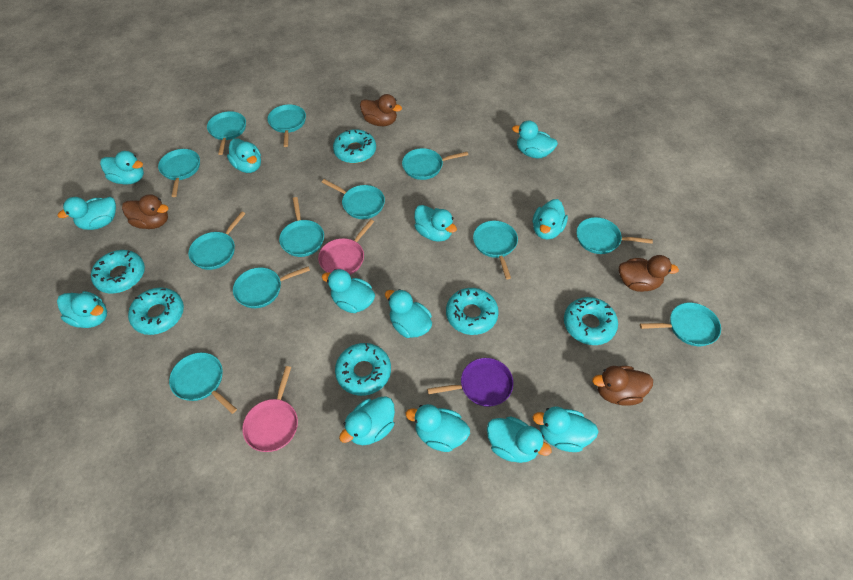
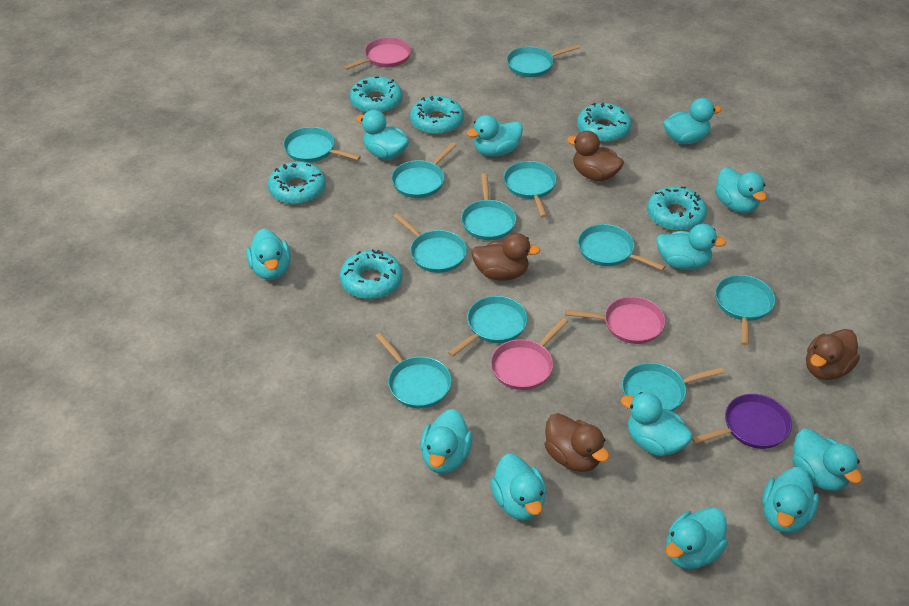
pink pan: 2 -> 3
turquoise duck: 13 -> 12
turquoise pan: 12 -> 11

